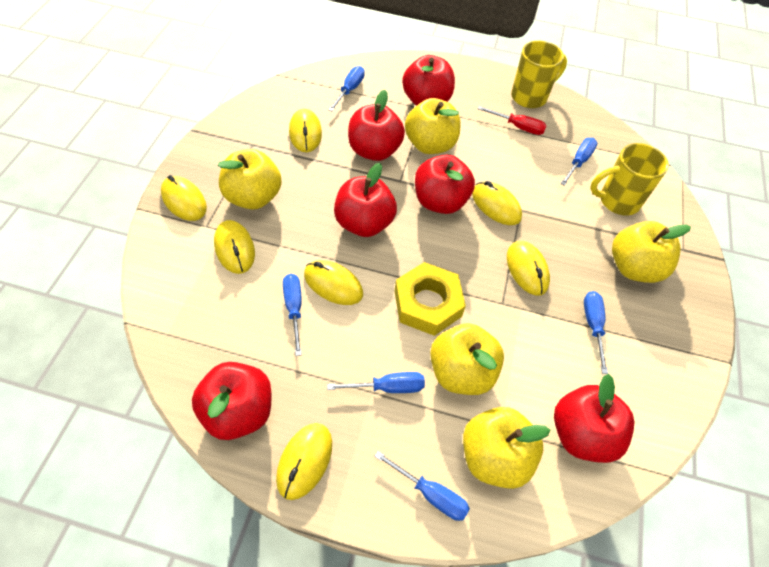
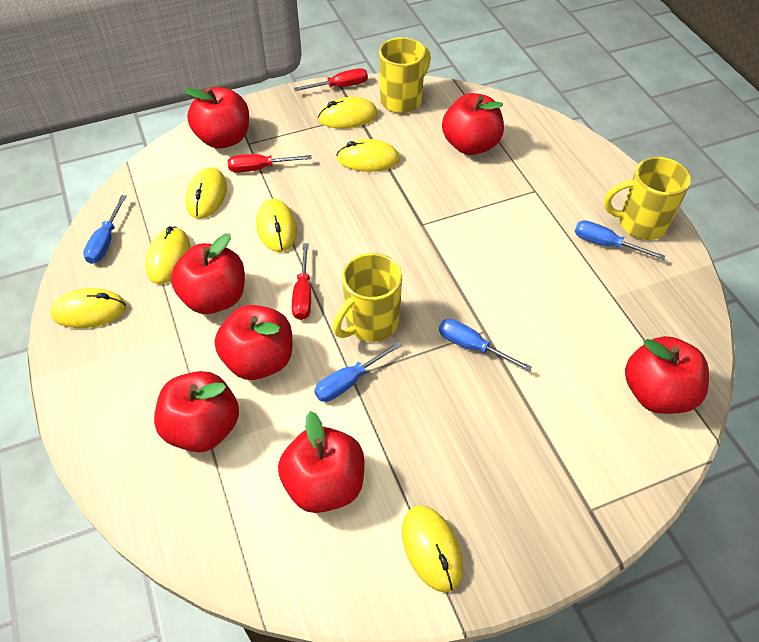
blue screwdriver: 6 -> 4
red apple: 6 -> 7
red screwdriver: 1 -> 3
yellow apple: 5 -> 0
yellow mug: 2 -> 3
yellow nut: 1 -> 0

